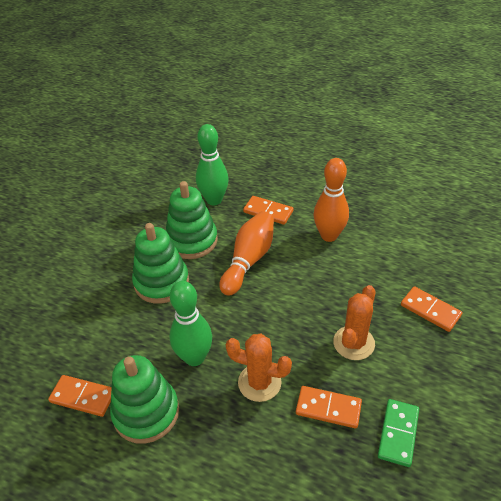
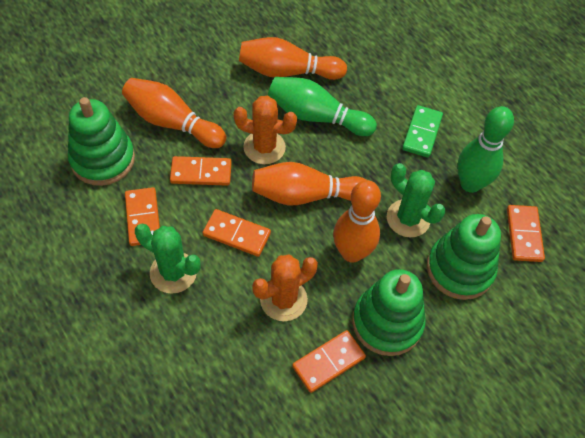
green cactus: 0 -> 2
orange bowling pin: 2 -> 4
orange domino: 4 -> 5

